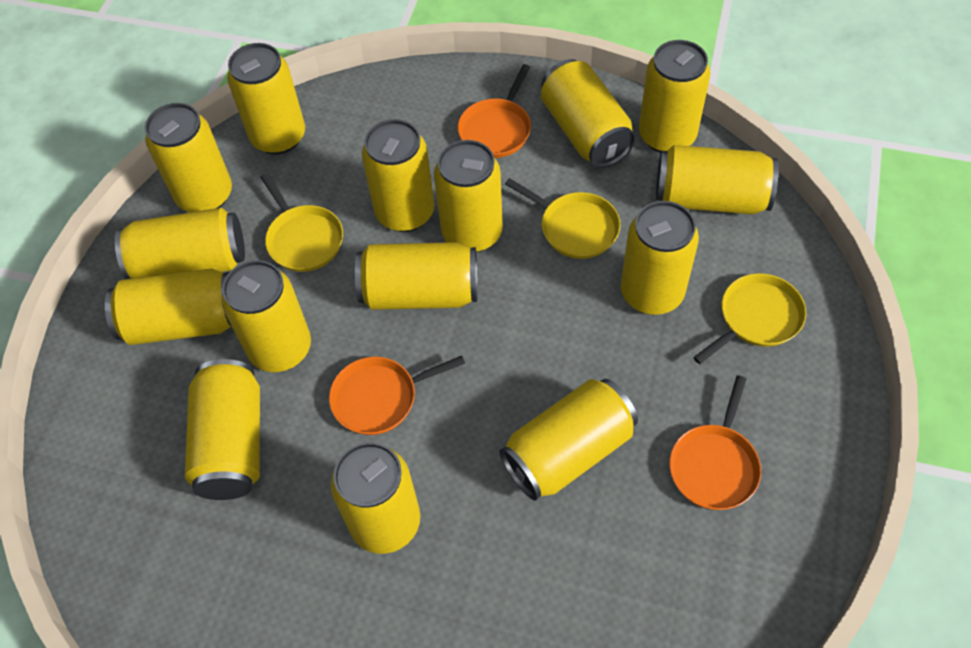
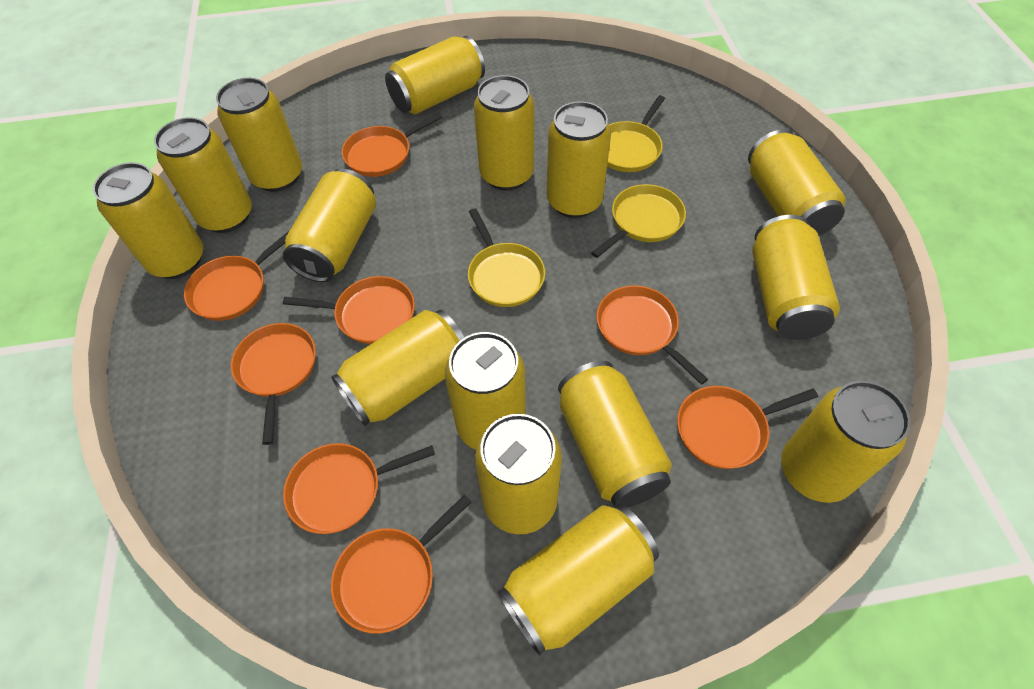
orange pan: 3 -> 8

